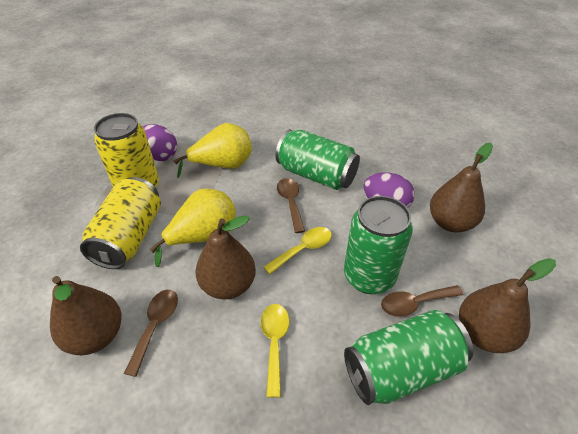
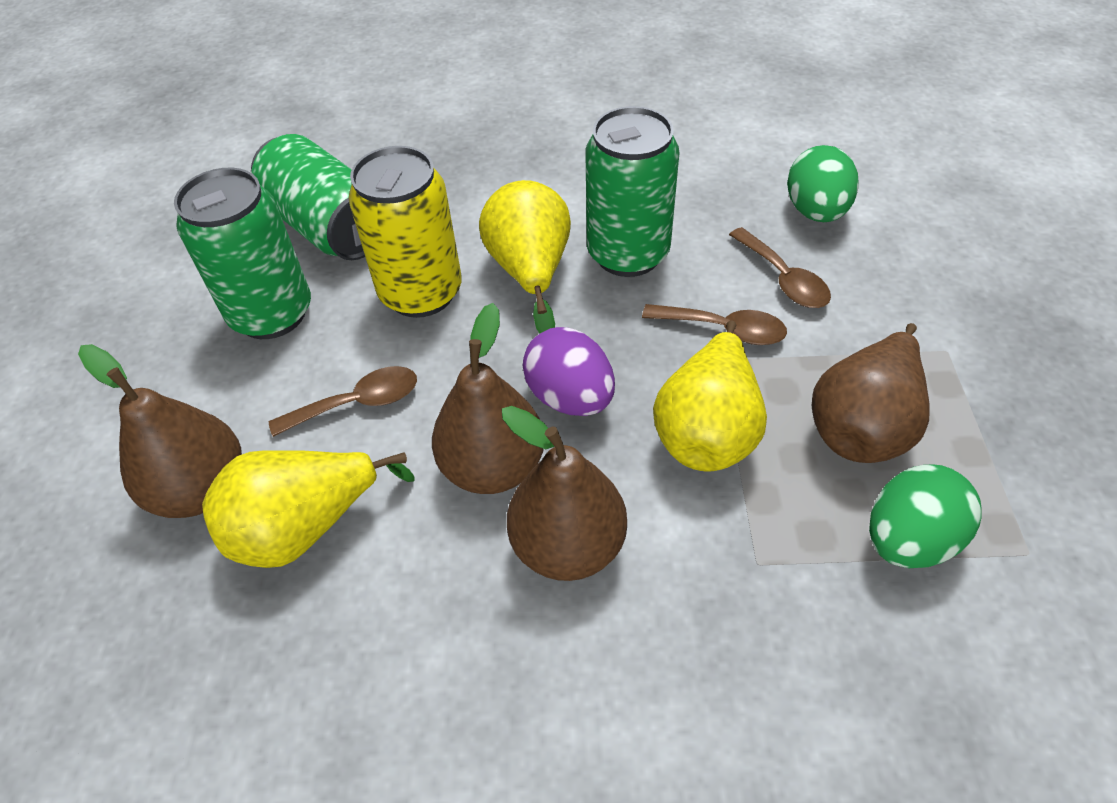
green egg: 0 -> 2
purple egg: 2 -> 1
yellow can: 2 -> 1
yellow pear: 2 -> 3
yellow spoon: 2 -> 0

